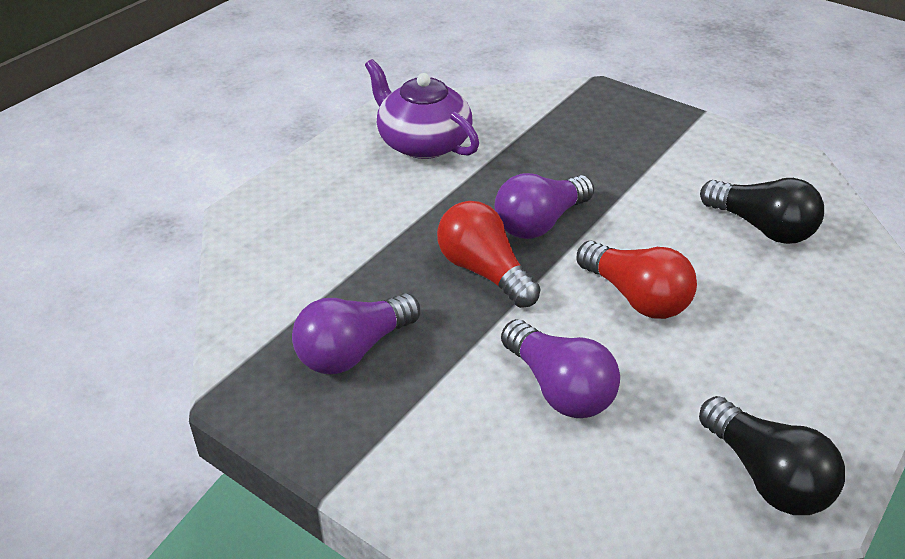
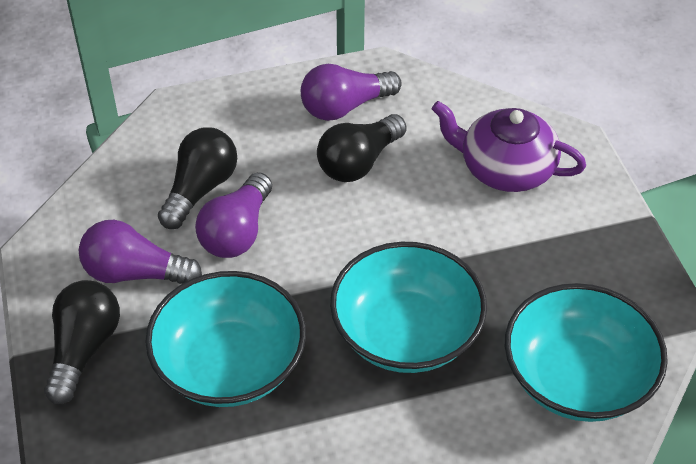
black light bulb: 2 -> 3
red light bulb: 2 -> 0
turquoise bowl: 0 -> 3

